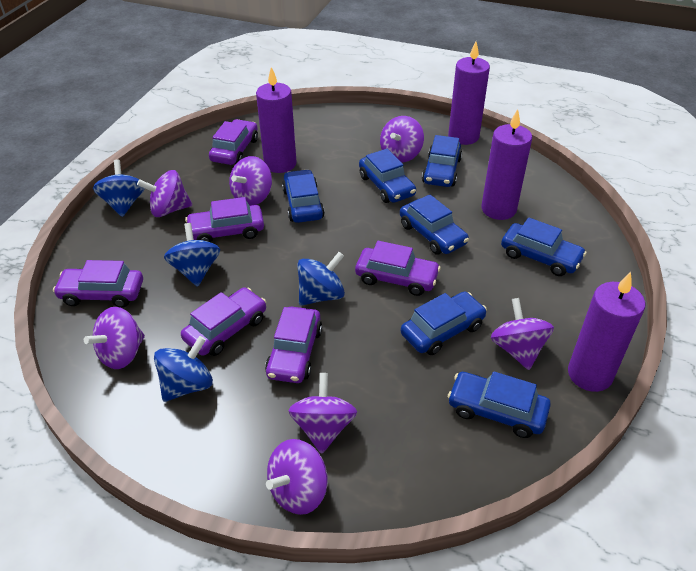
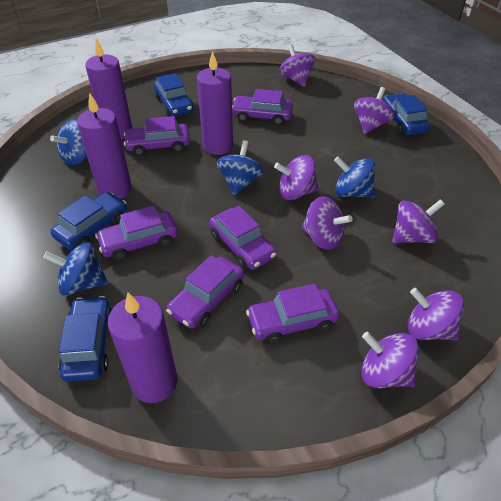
blue car: 7 -> 4

